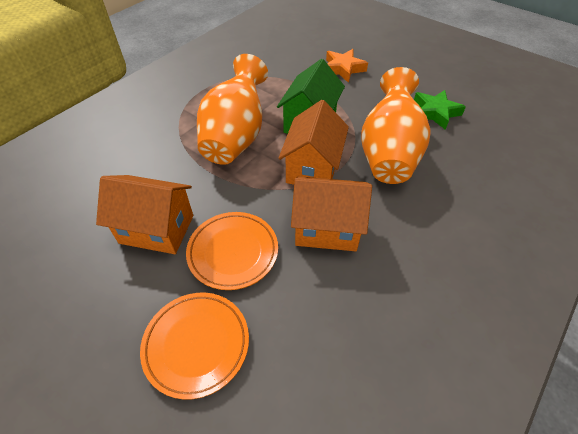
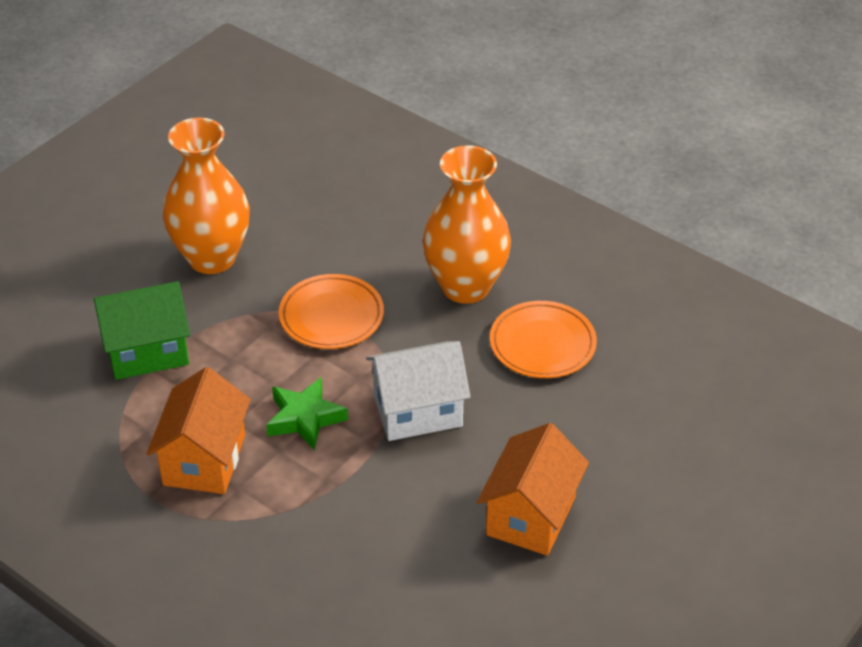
orange house: 3 -> 2
orange star: 1 -> 0
white house: 0 -> 1

